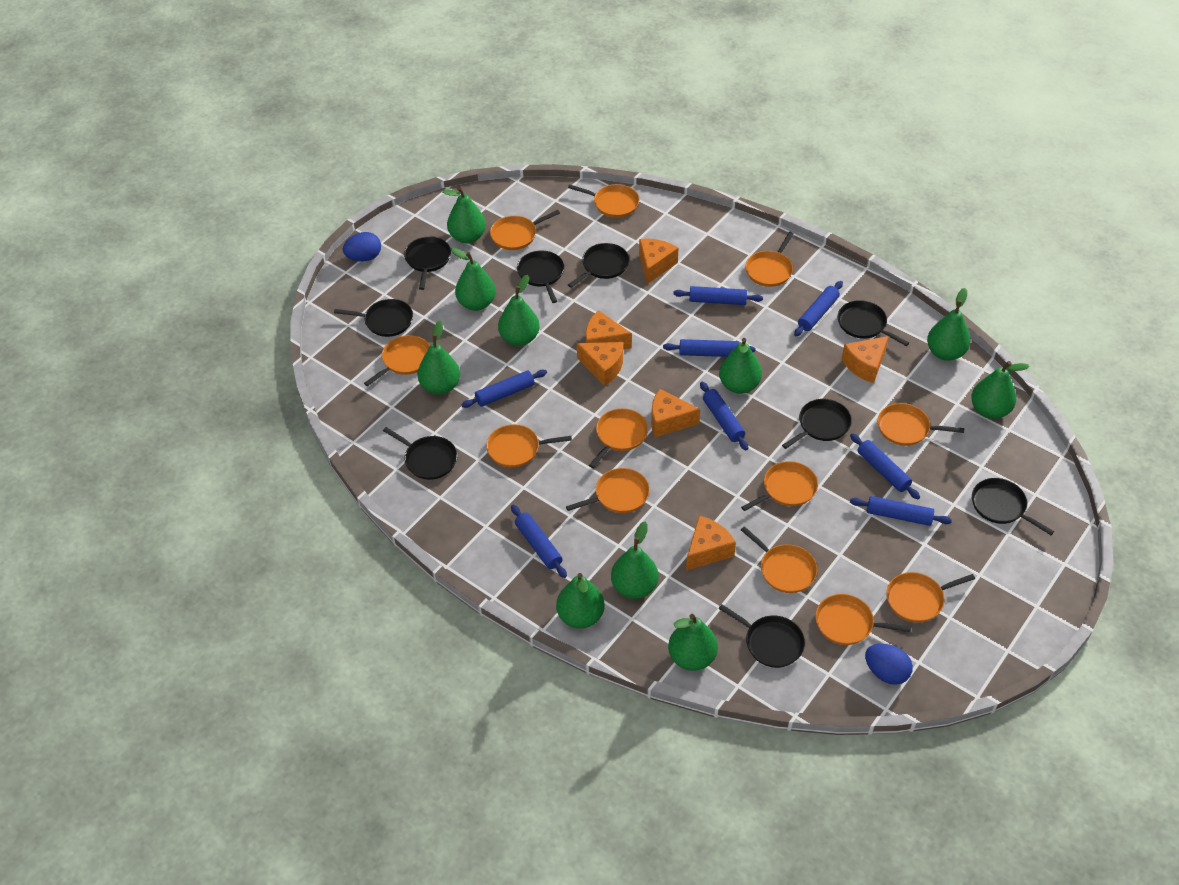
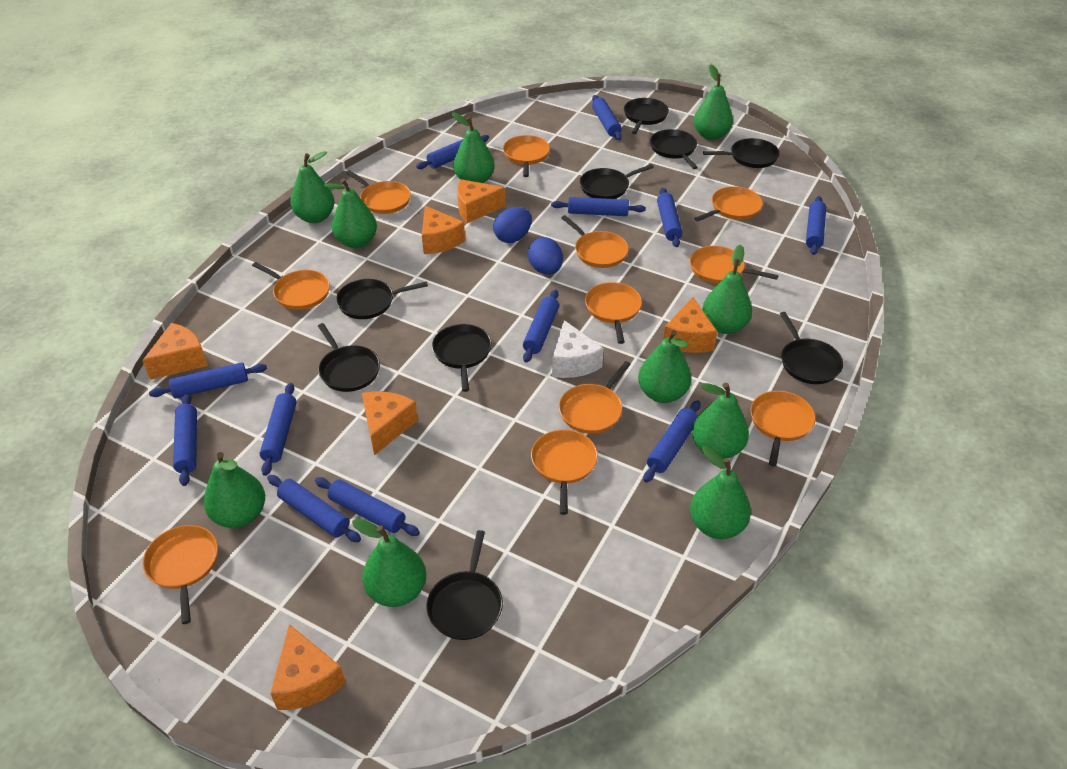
blue rolling pin: 8 -> 12
orange pan: 12 -> 11
white cheese: 0 -> 1

